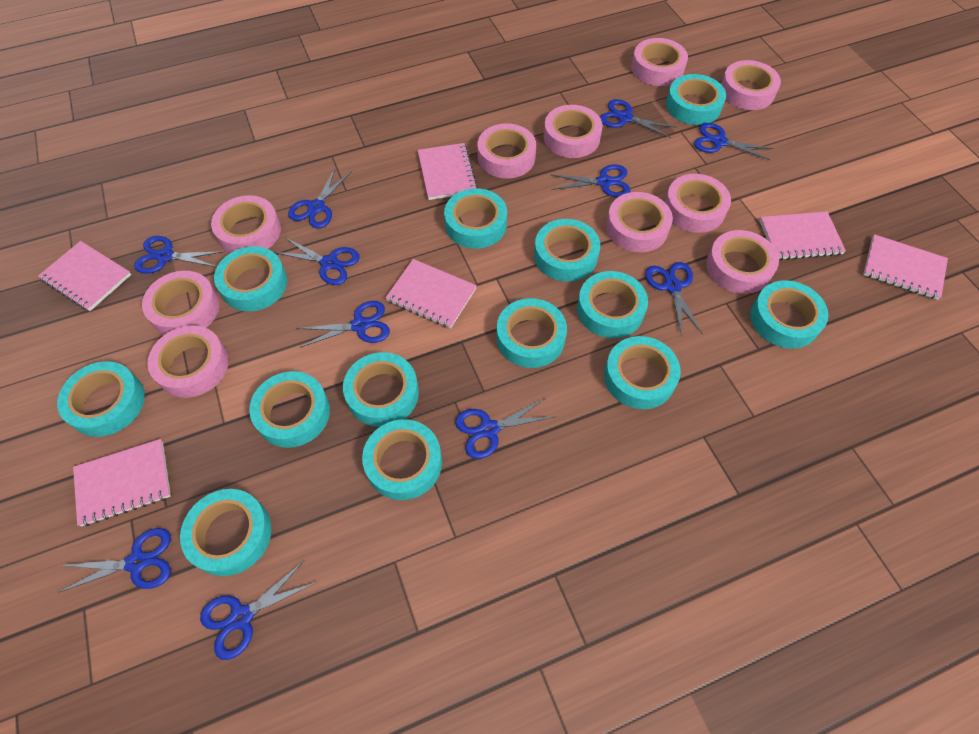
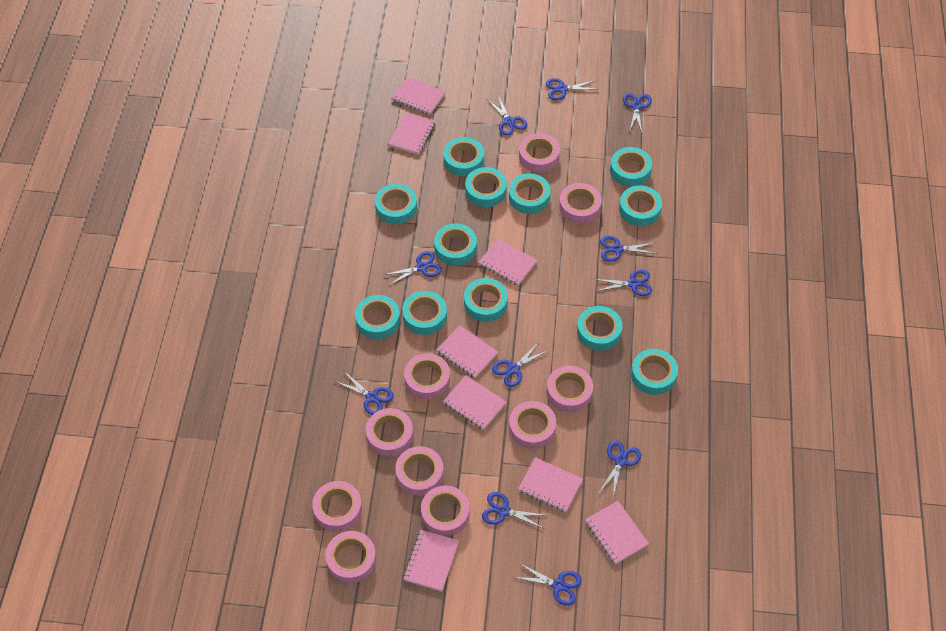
pink notebook: 6 -> 8
turquoise tape: 13 -> 12

